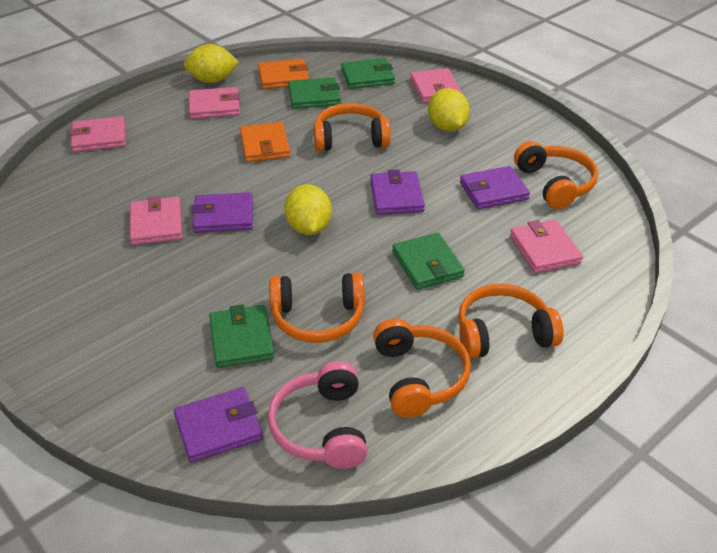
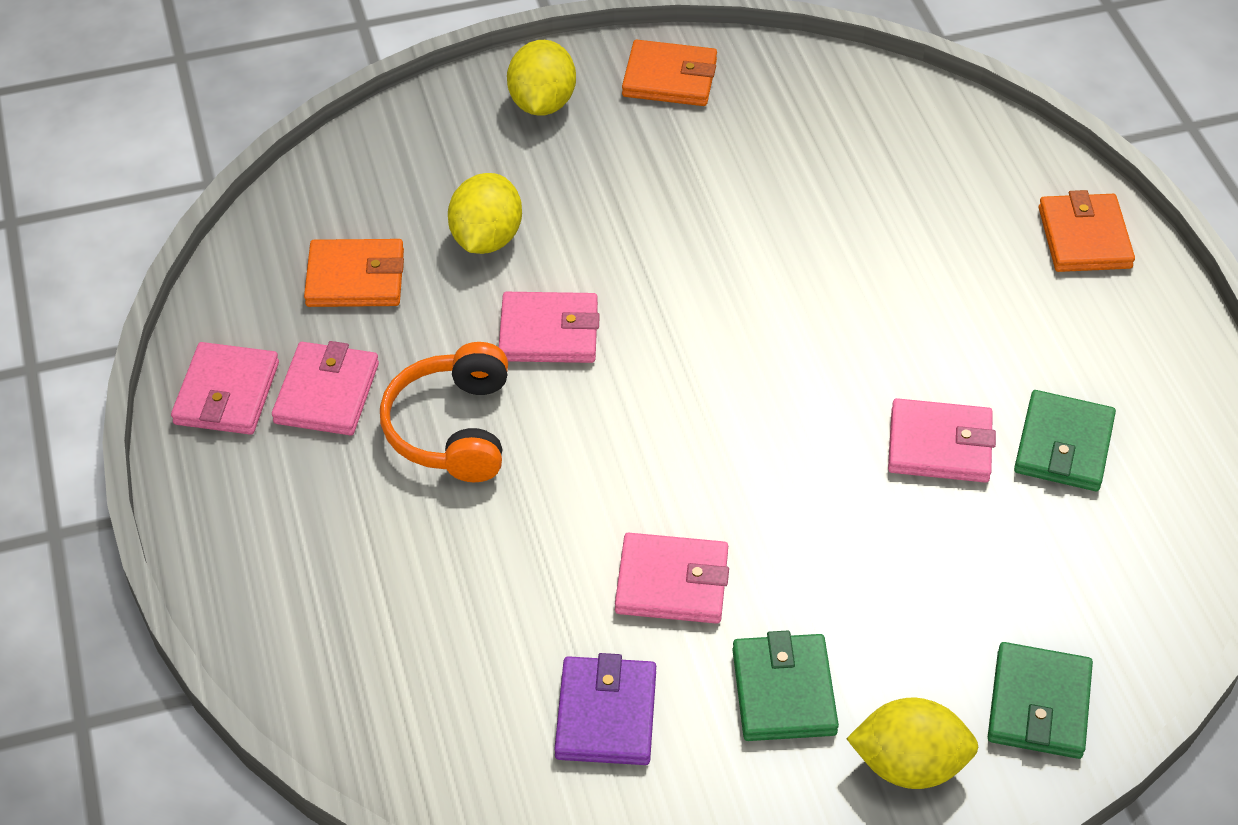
green wallet: 4 -> 3
orange headphones: 5 -> 1
orange wallet: 2 -> 3
pink headphones: 1 -> 0
purple wallet: 4 -> 1

